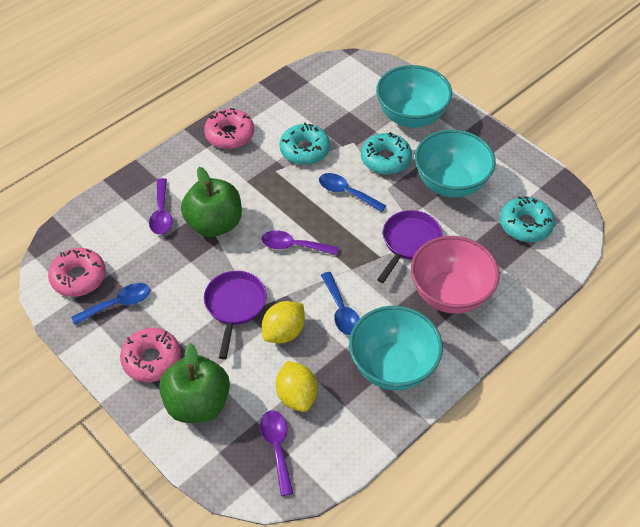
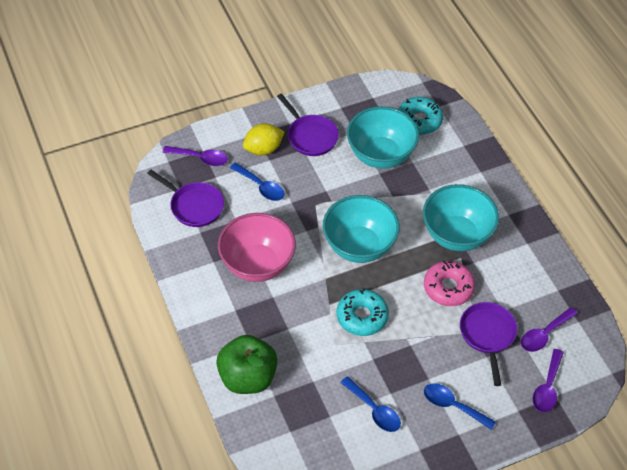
green apple: 2 -> 1
pink donut: 3 -> 1
purple pan: 2 -> 3
turquoise donut: 3 -> 2
yellow lemon: 2 -> 1

